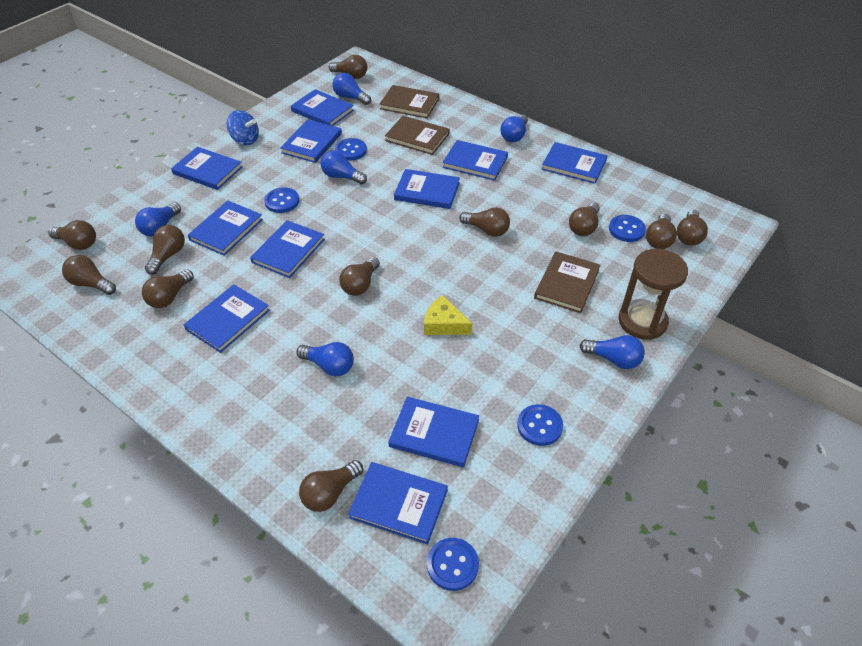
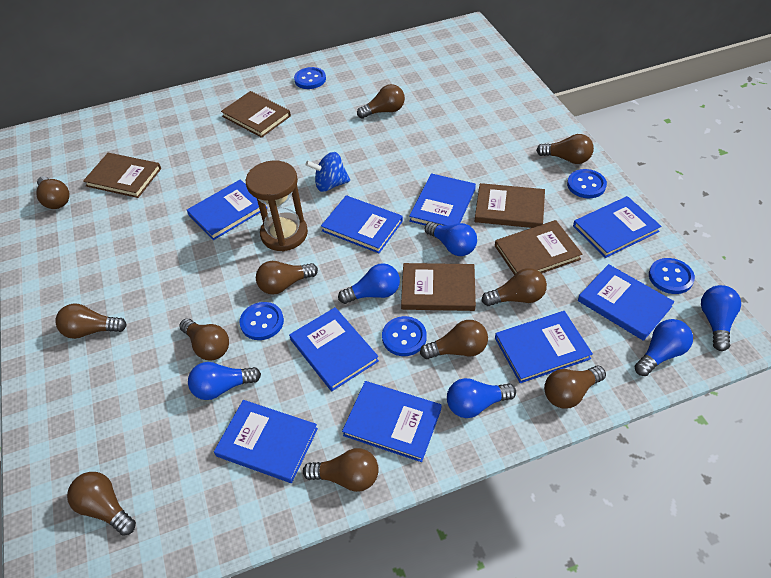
blue book: 11 -> 9
brown book: 3 -> 5
yellow cheese: 1 -> 0

